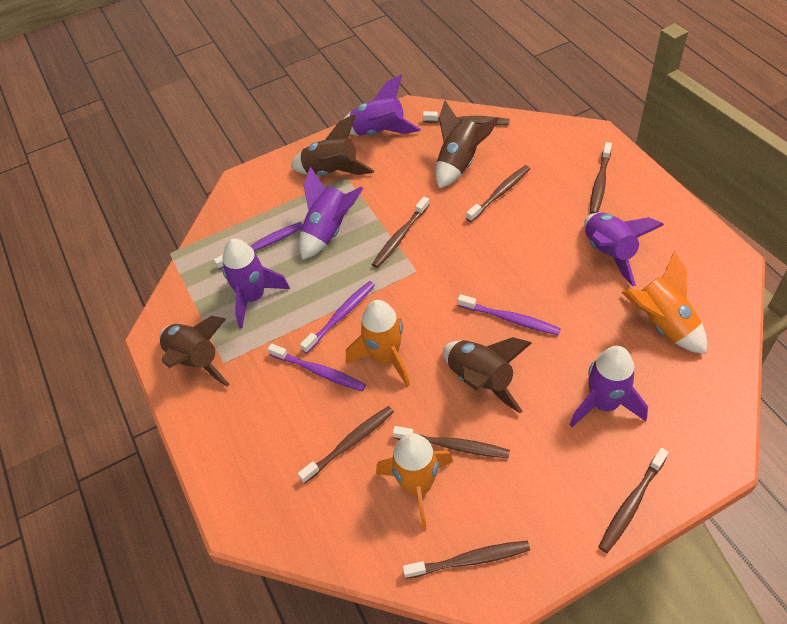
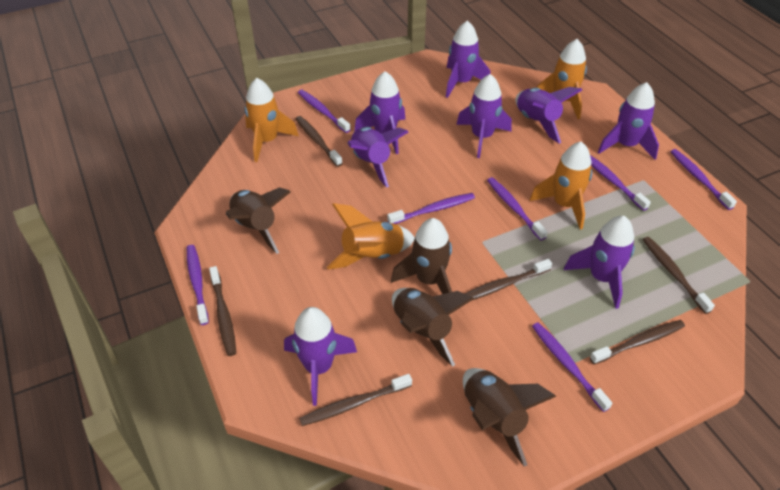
brown toothbrush: 8 -> 6
orange rocket: 3 -> 4
purple rocket: 5 -> 8
purple toothbrush: 4 -> 7

